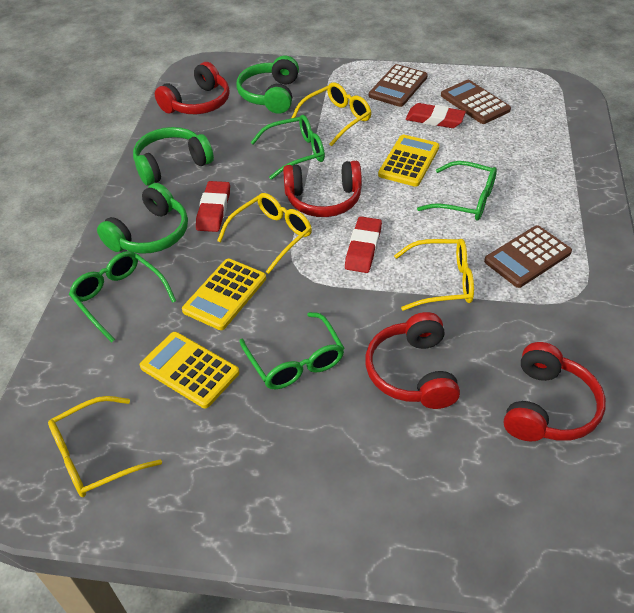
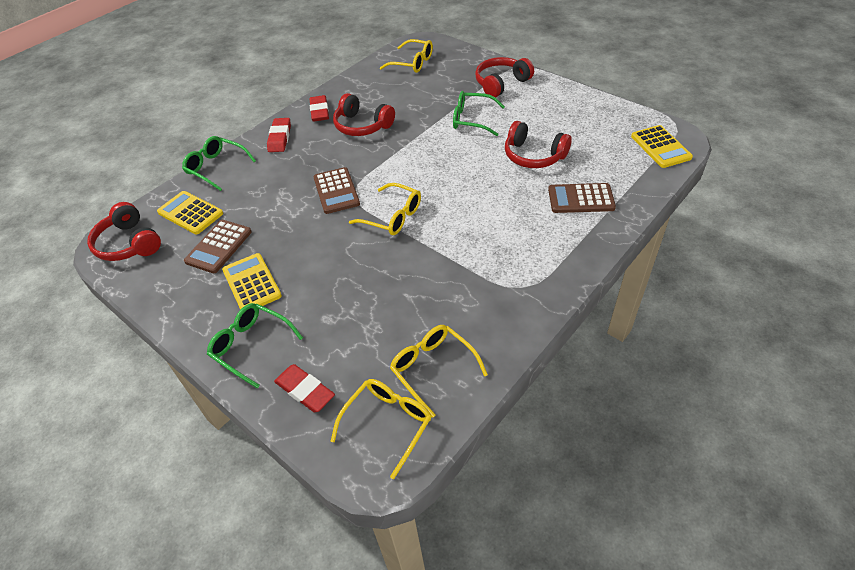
green glasses: 4 -> 3
green headphones: 3 -> 0

